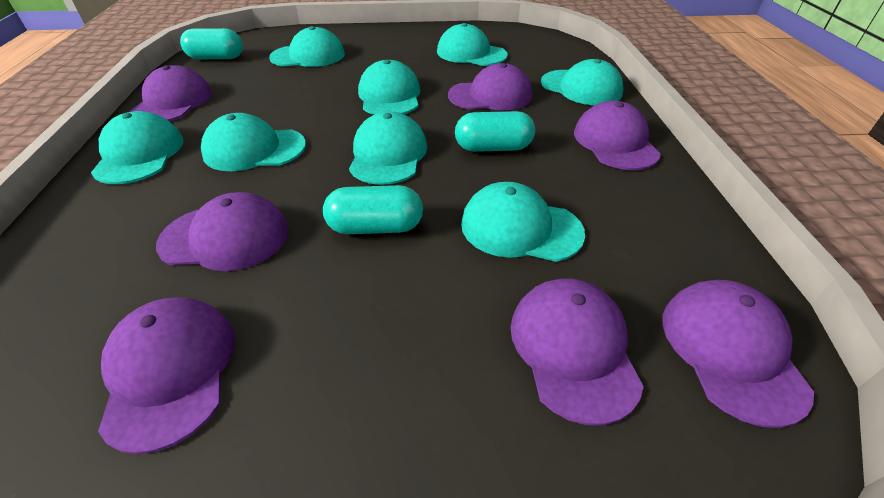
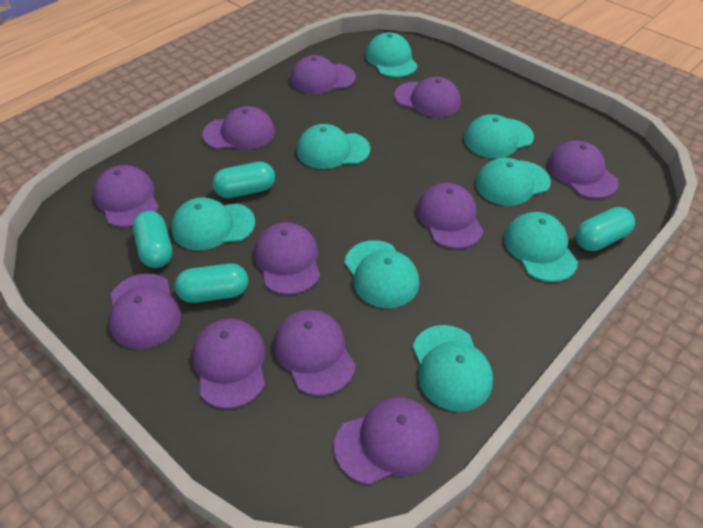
purple cap: 7 -> 11
turquoise capsule: 3 -> 4

